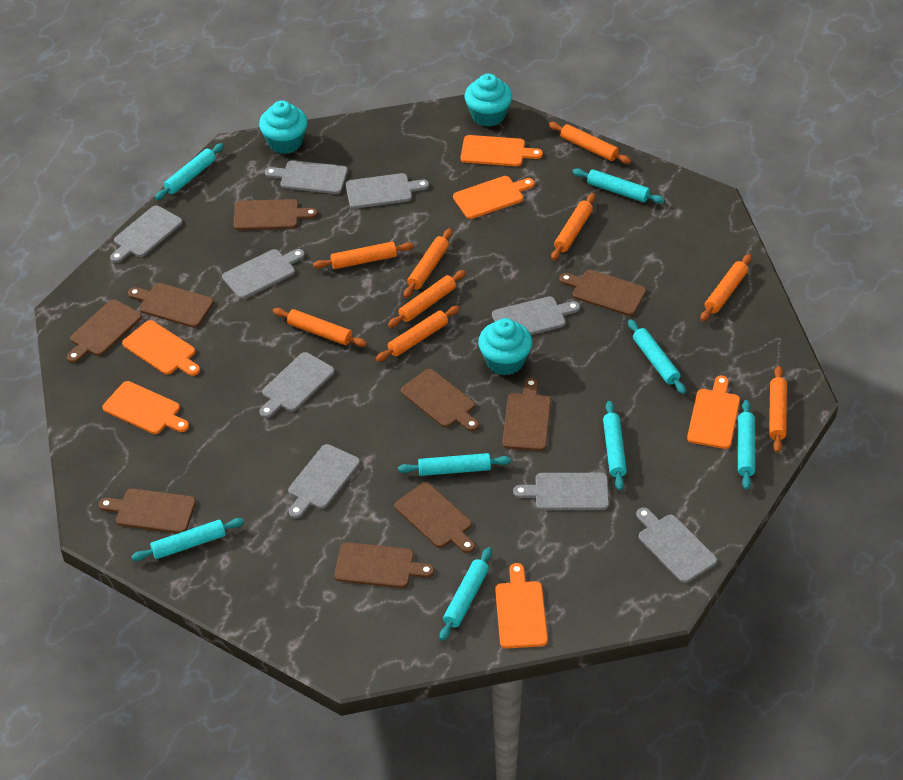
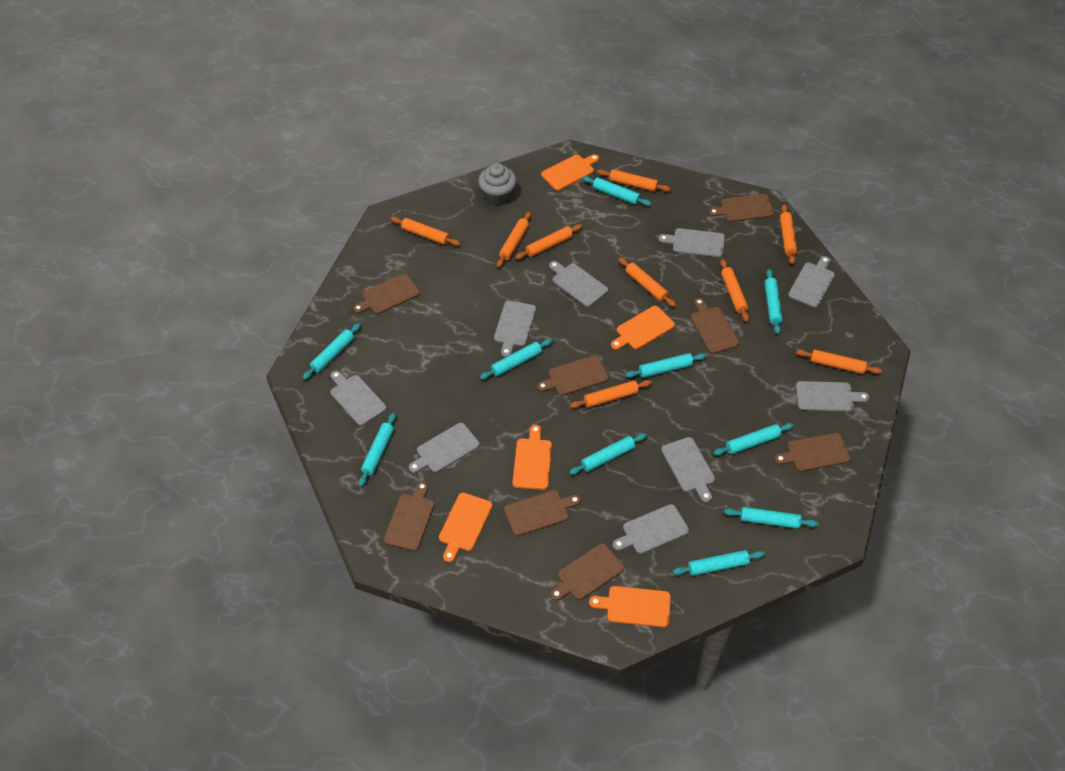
brown cutting board: 9 -> 8
grey cupcake: 0 -> 1
orange cutting board: 6 -> 5
turquoise cupcake: 3 -> 0
turquoise rolling pin: 8 -> 10

